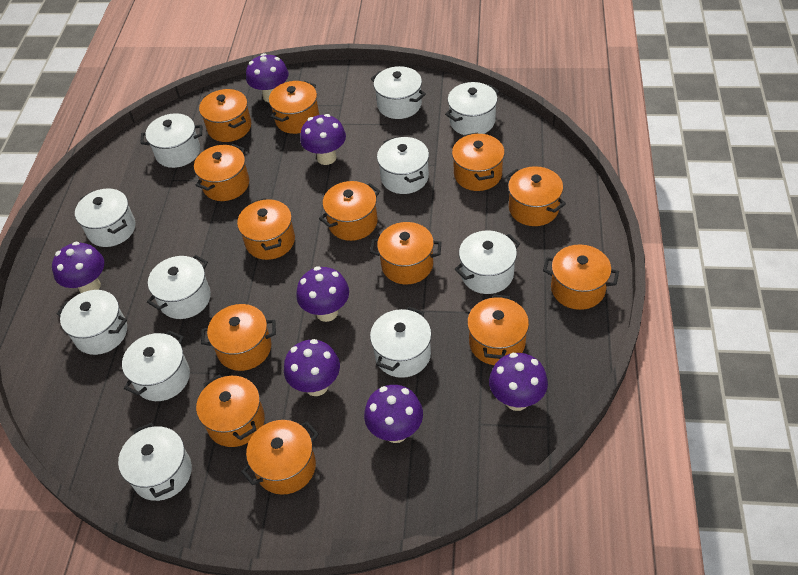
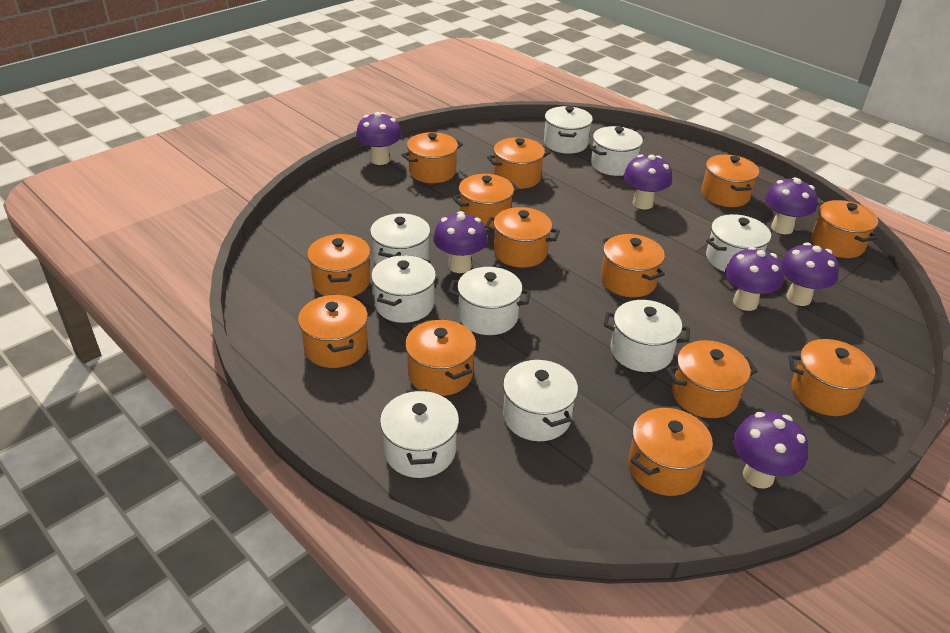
white pot: 11 -> 9

